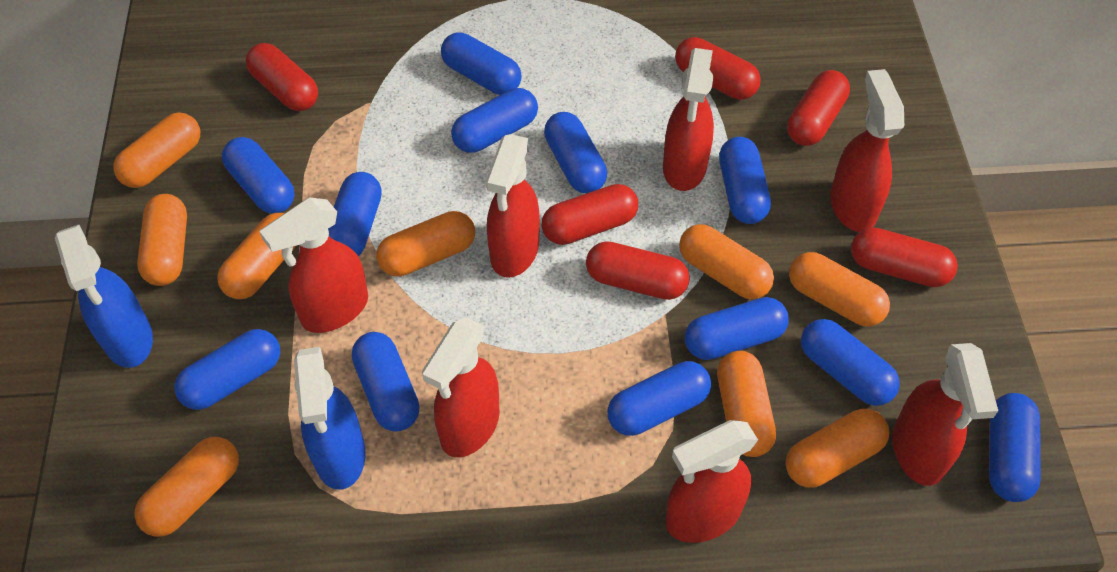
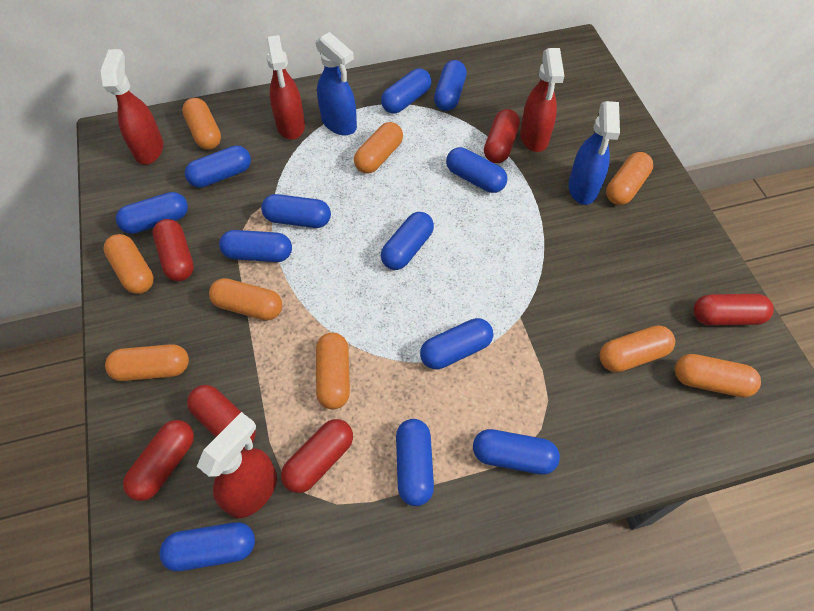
red spray bottle: 7 -> 4

